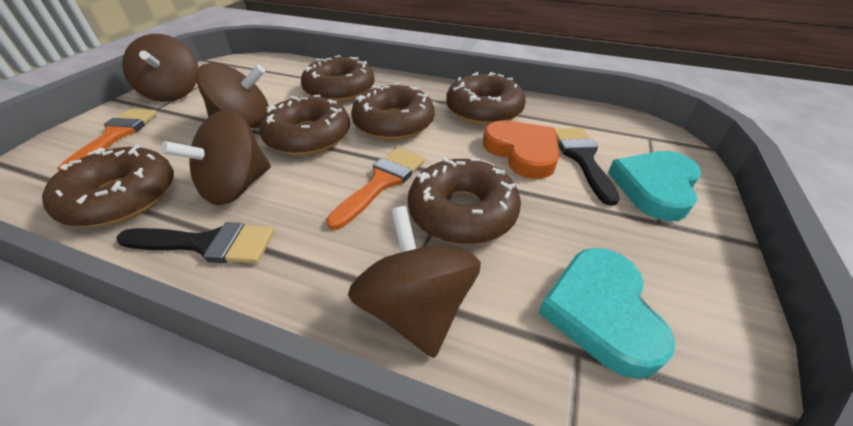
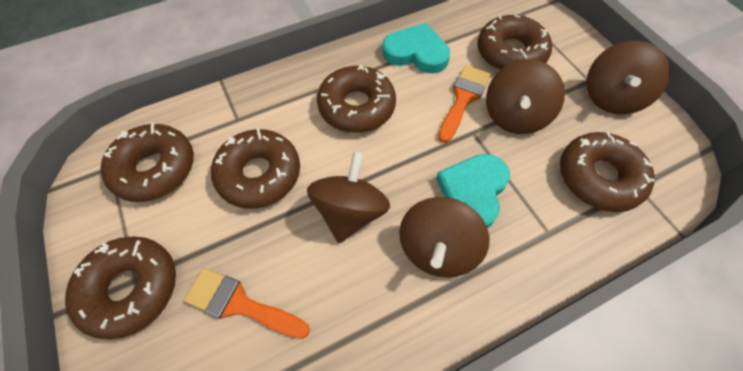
black brush: 2 -> 0
orange heart: 1 -> 0

